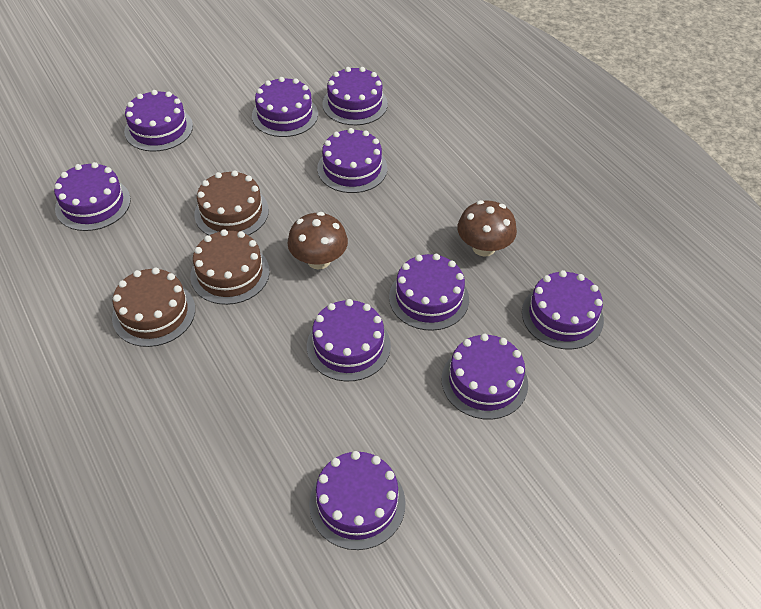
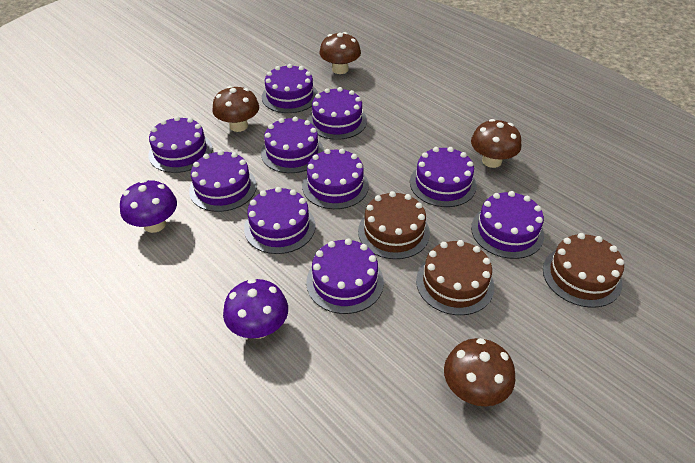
brown mushroom: 2 -> 4
purple mushroom: 0 -> 2

